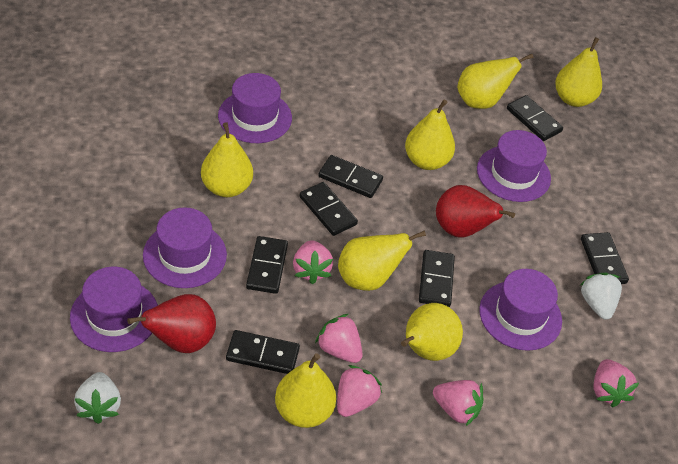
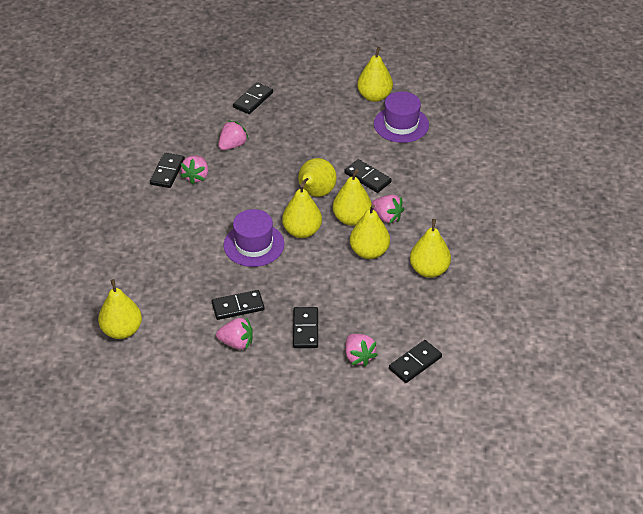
black domino: 7 -> 6
purple hat: 5 -> 2
red pear: 2 -> 0
white strawberry: 2 -> 0

